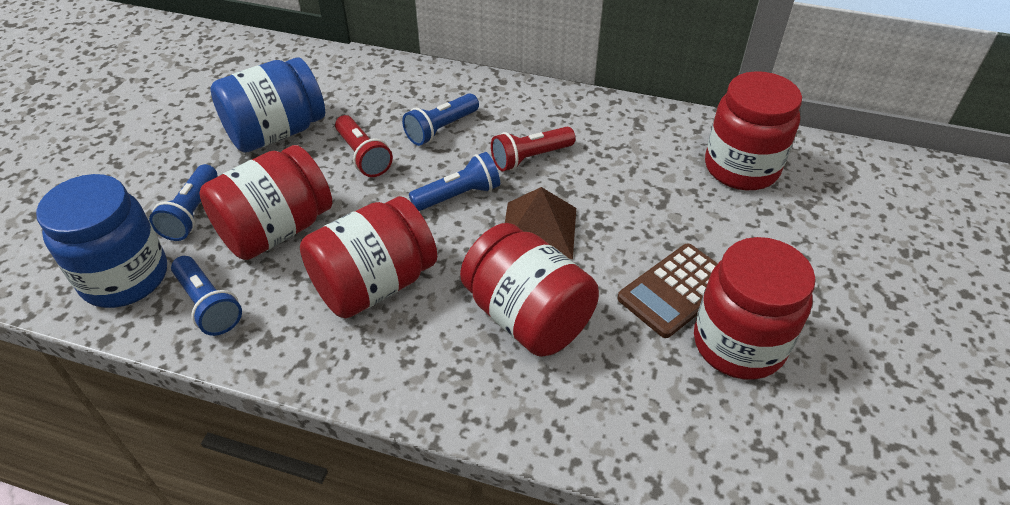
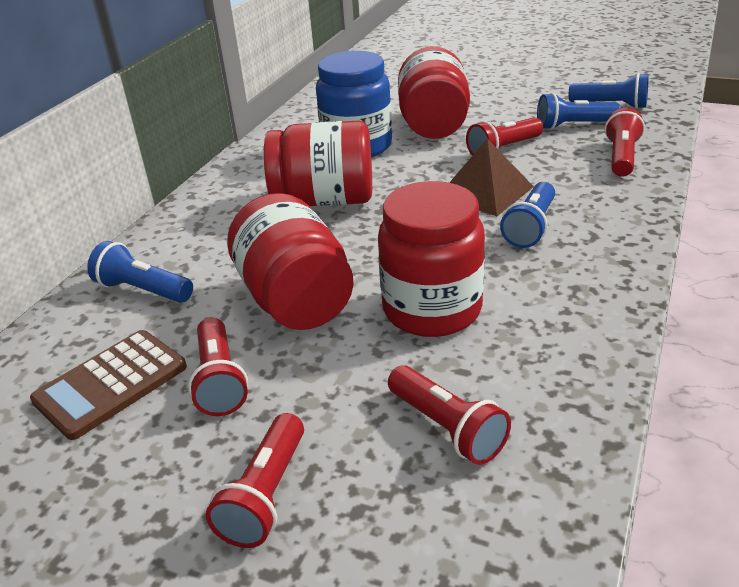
blue jar: 2 -> 1
red flashlight: 2 -> 5
red jar: 5 -> 4

